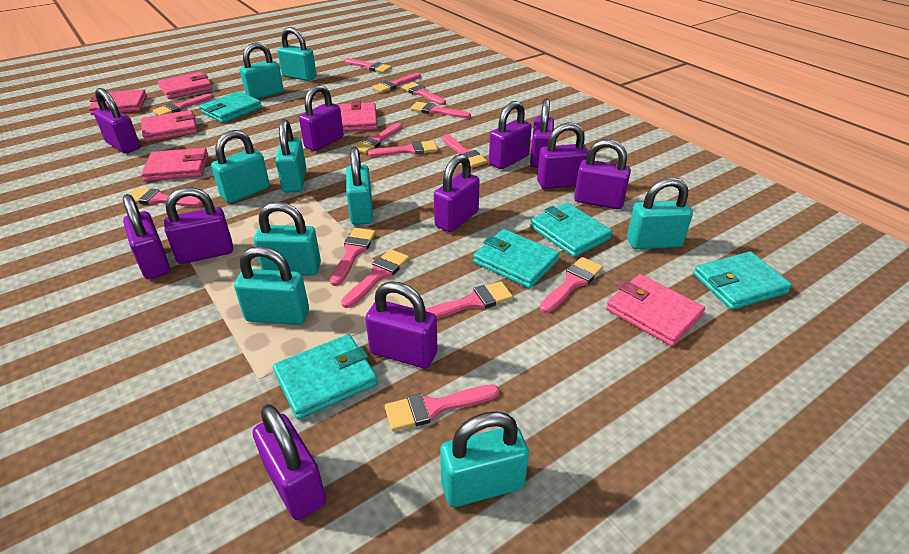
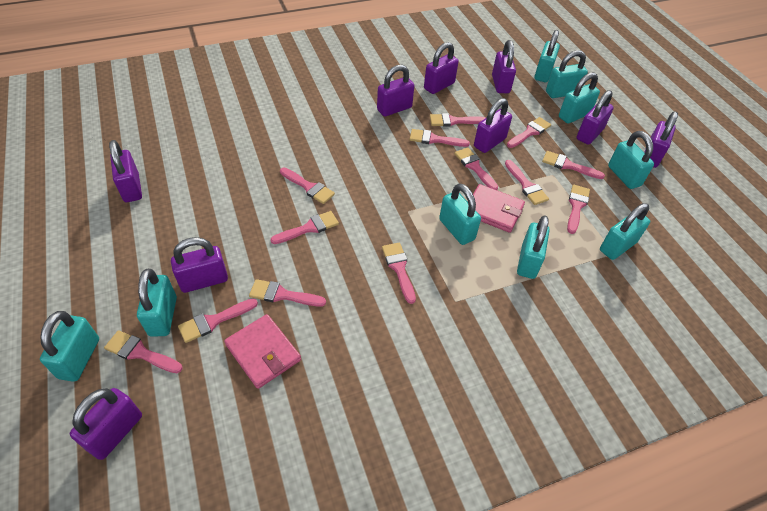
pink brush: 14 -> 13
pink wallet: 6 -> 2
purple padlock: 11 -> 9
turquoise wallet: 5 -> 0

